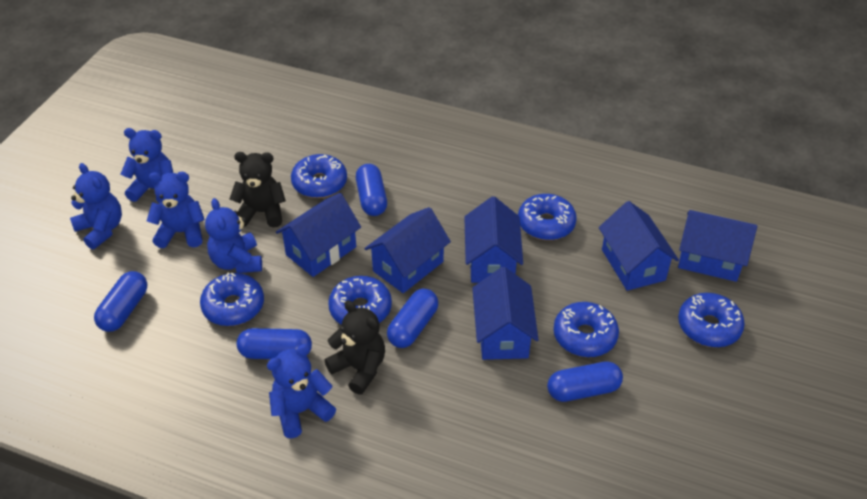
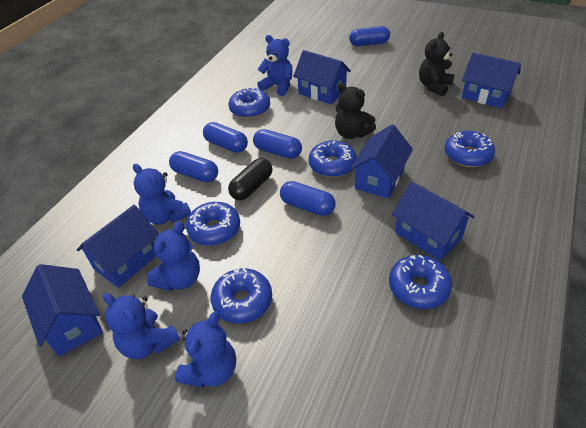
black capsule: 0 -> 1

